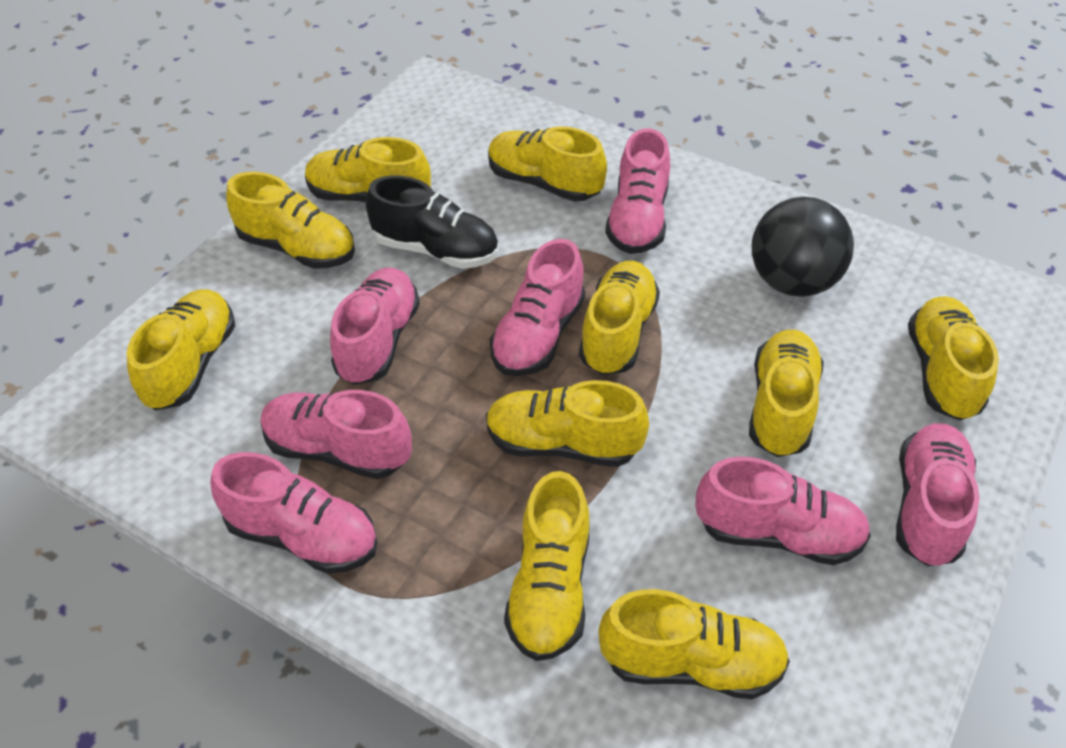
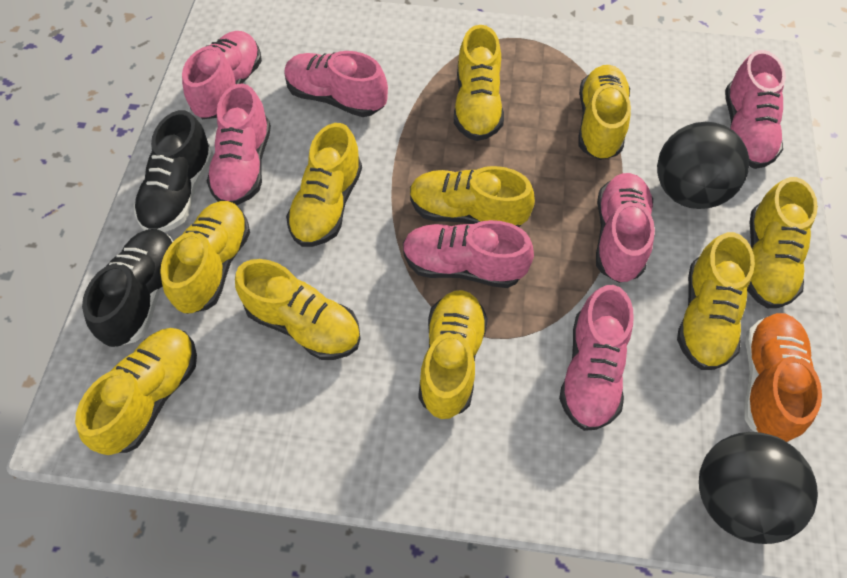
black ball: 1 -> 2
black shoe: 1 -> 2
orange shoe: 0 -> 1

